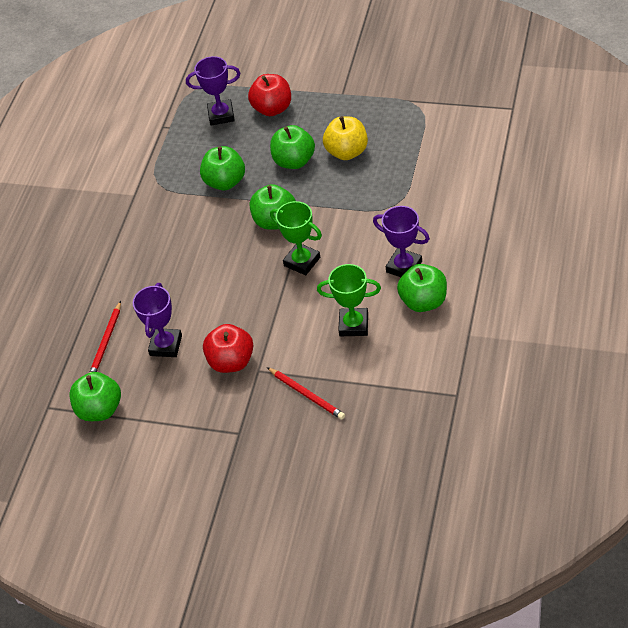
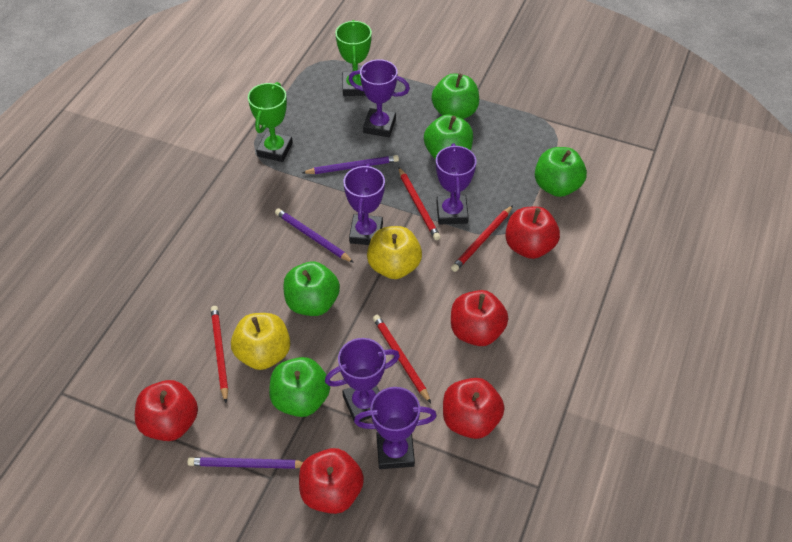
purple pencil: 0 -> 3
purple trophy: 3 -> 5
red apple: 2 -> 5
red pencil: 2 -> 4
yellow apple: 1 -> 2

